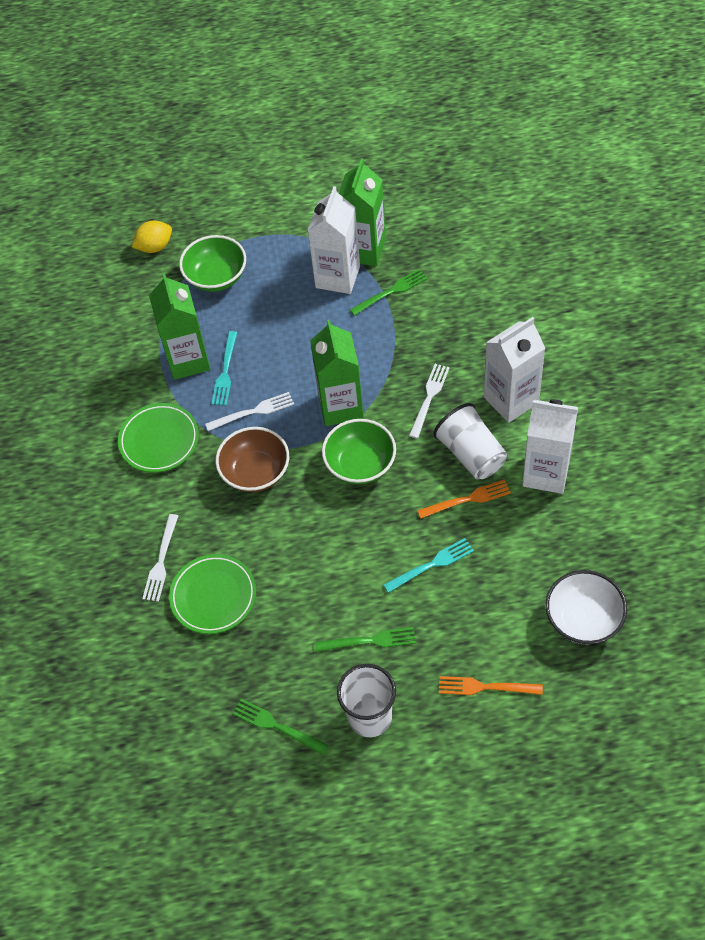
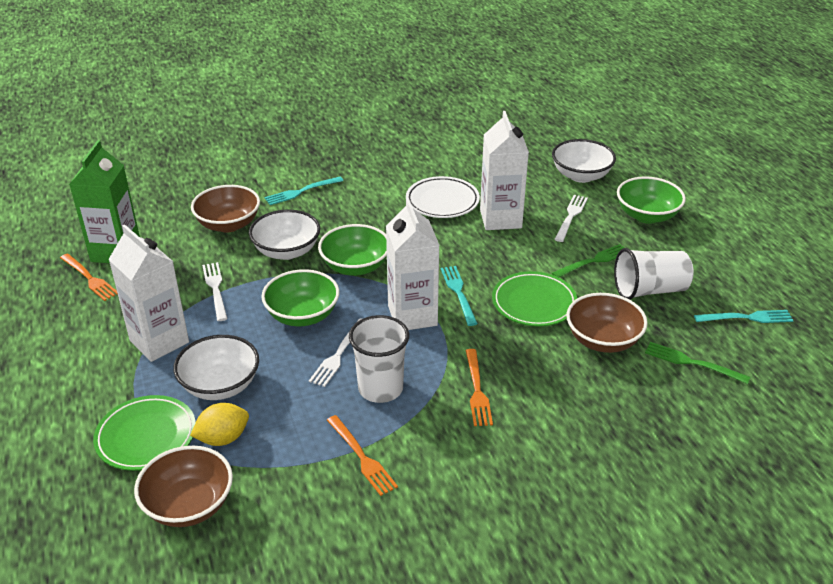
brown bowl: 1 -> 3
green bowl: 2 -> 3
green carton: 3 -> 1
green fork: 3 -> 2
orange fork: 2 -> 3
turquoise fork: 2 -> 3
white bowl: 1 -> 3
white plate: 0 -> 1

